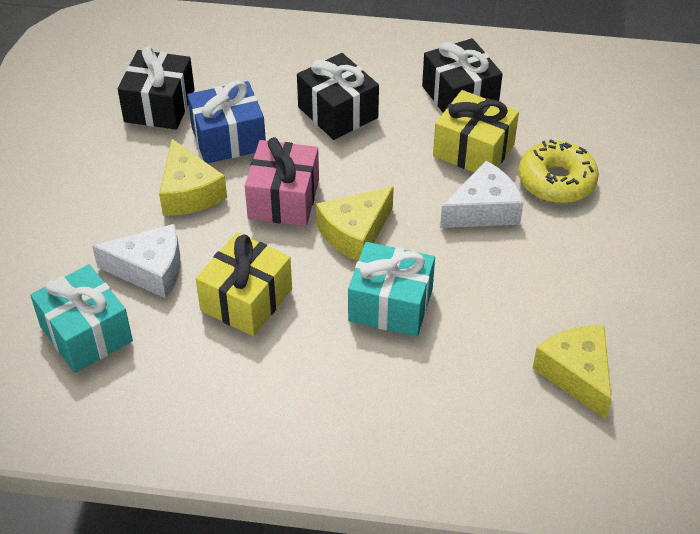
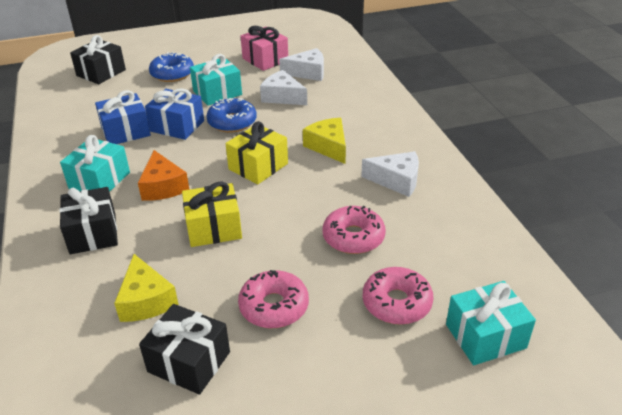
blue donut: 0 -> 2
blue gift: 1 -> 2
orange cheese: 0 -> 1
pink donut: 0 -> 3
turquoise gift: 2 -> 3
white cheese: 2 -> 3
yellow cheese: 3 -> 2
yellow donut: 1 -> 0

